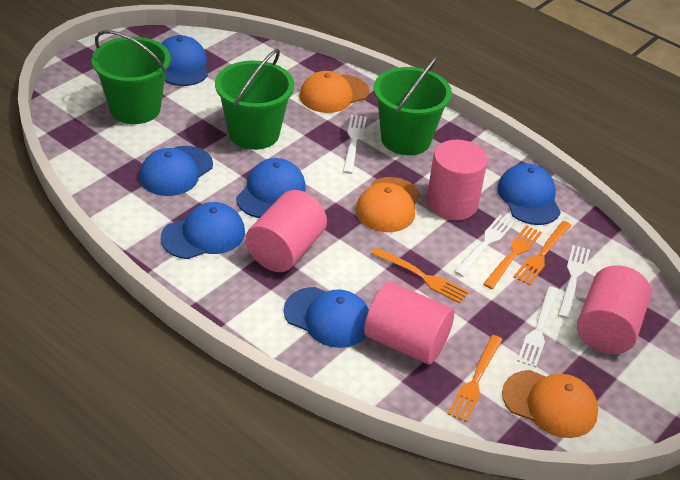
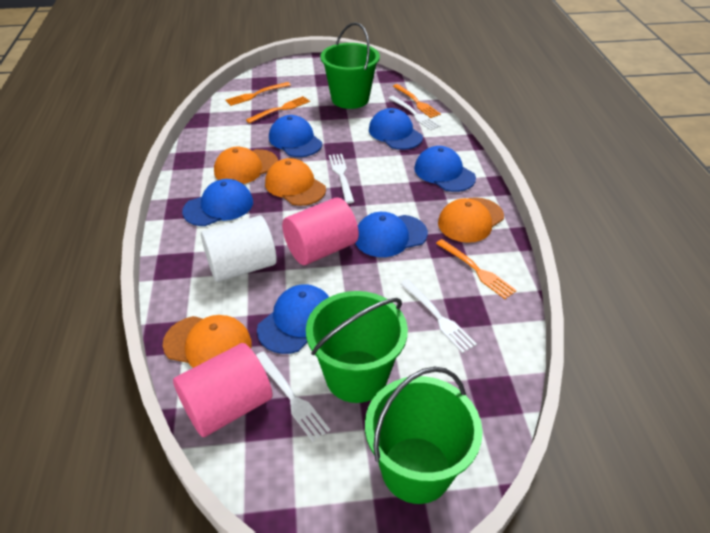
orange cap: 3 -> 4
pink cylinder: 4 -> 2
white cylinder: 0 -> 1

